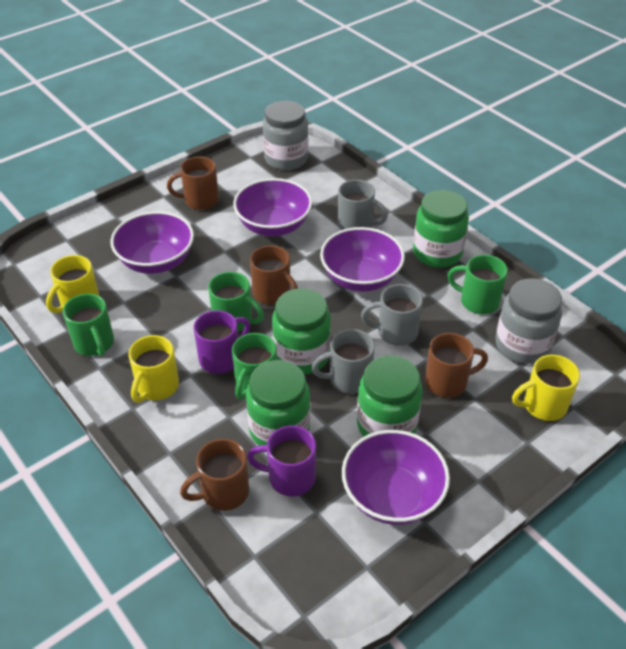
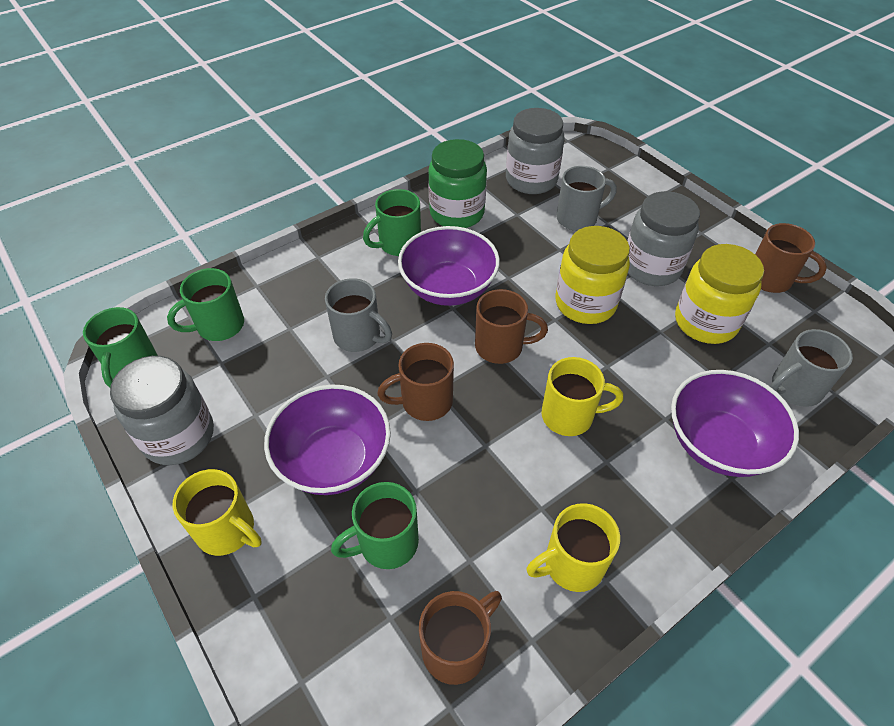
green jar: 4 -> 1
grey jar: 2 -> 3
purple bowl: 4 -> 3
purple mug: 2 -> 0
yellow jar: 0 -> 2

